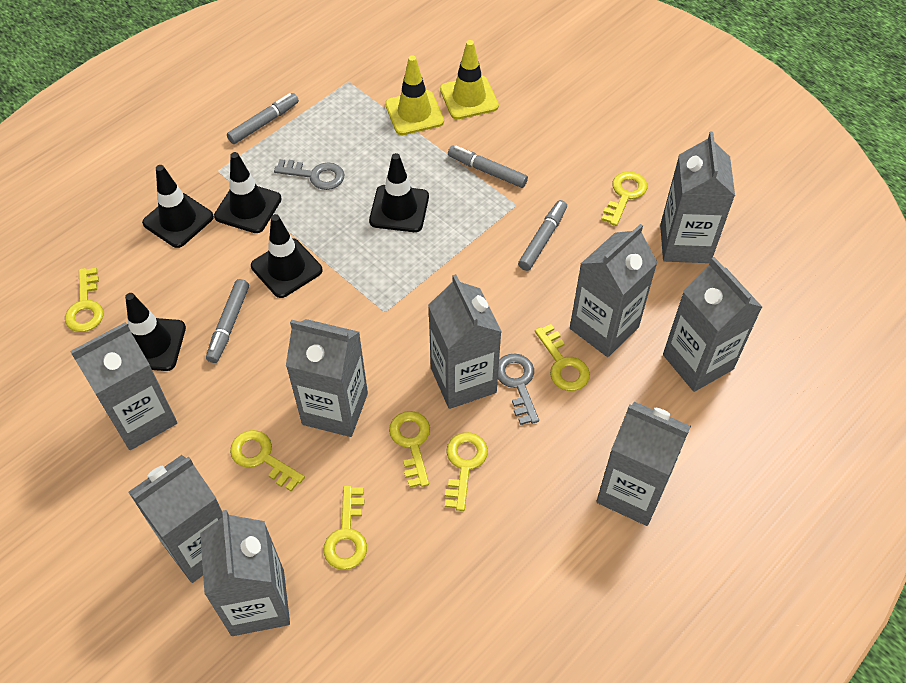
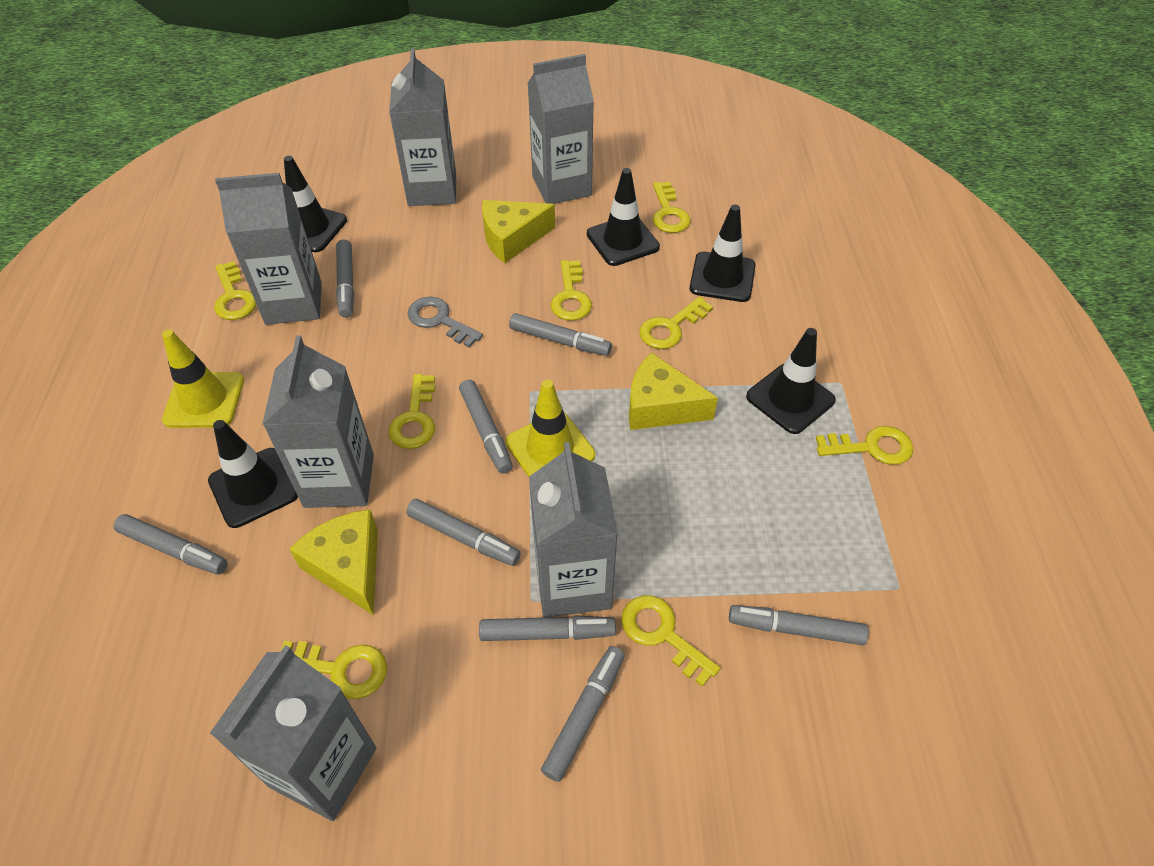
grey carton: 9 -> 6
grey key: 2 -> 1
grey marker: 4 -> 8
yellow cheese: 0 -> 3
yellow key: 7 -> 8

